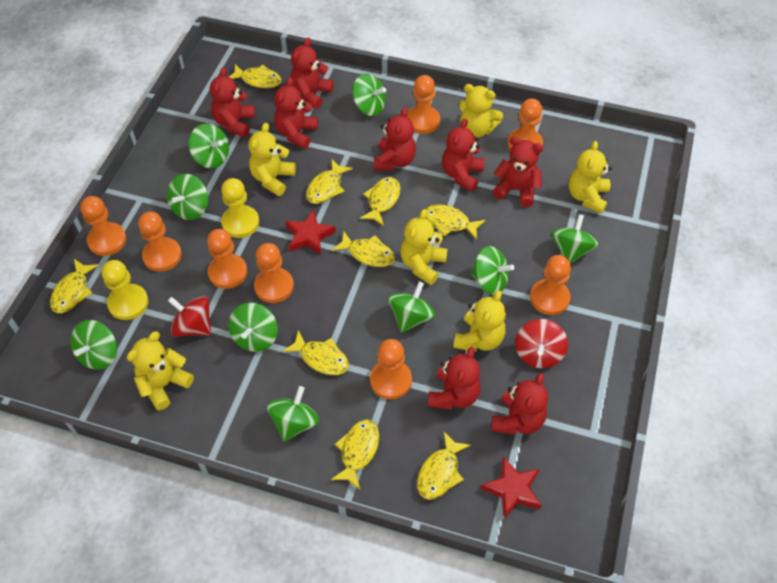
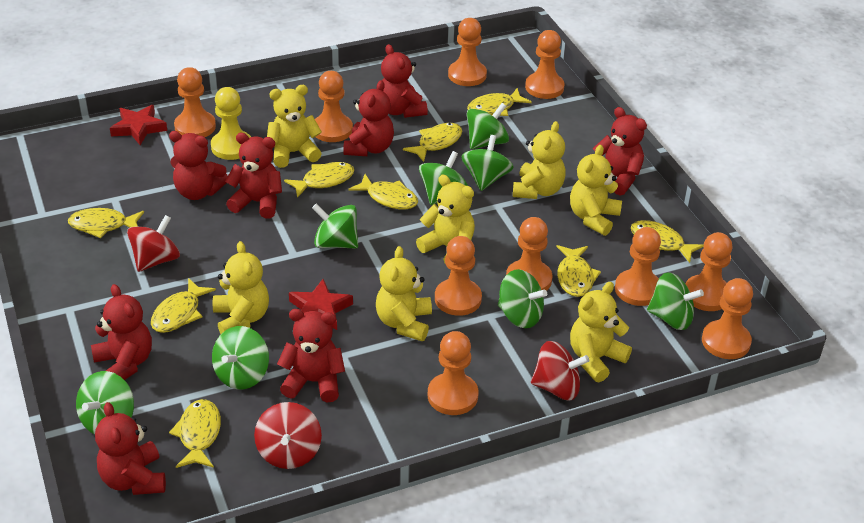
green spinning top: 9 -> 8
orange pawn: 8 -> 10
red spinning top: 2 -> 3
yellow pawn: 2 -> 1
yellow teddy bear: 6 -> 7

